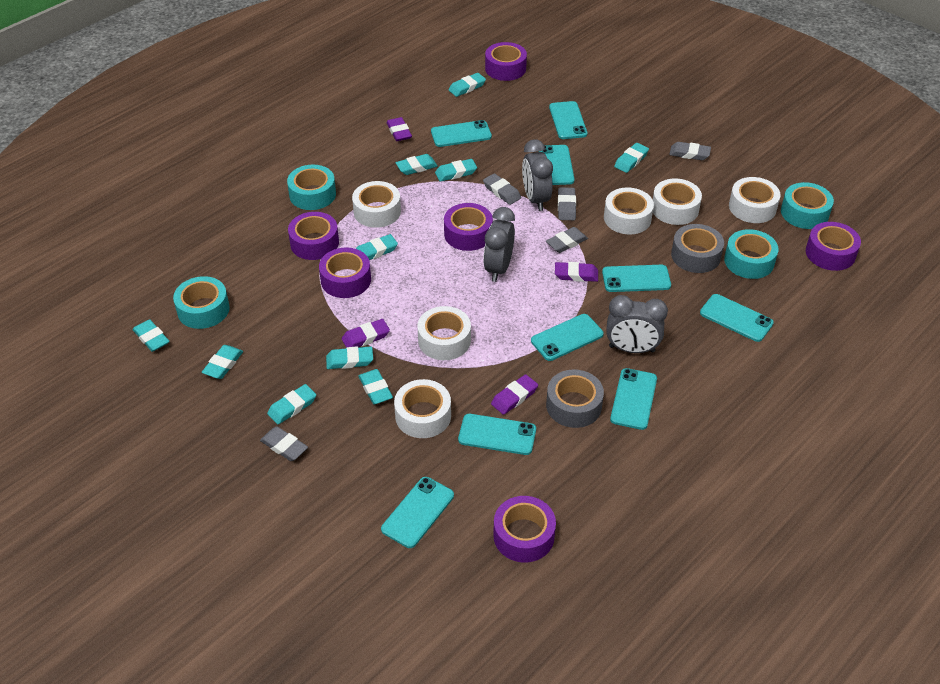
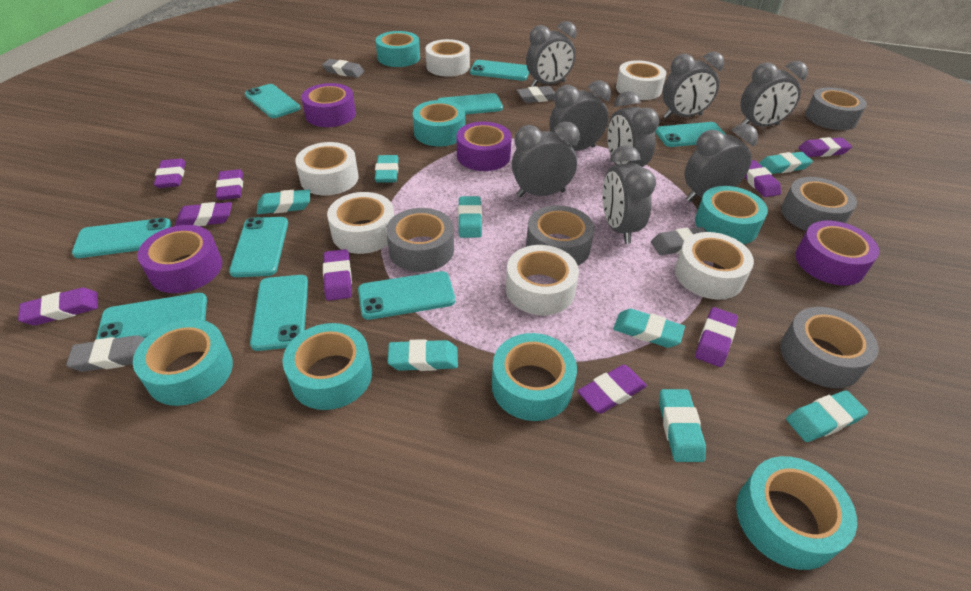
grey clock: 3 -> 8
grey eraser: 5 -> 4
grey tape: 2 -> 5
purple eraser: 4 -> 9
purple tape: 6 -> 4
turquoise eraser: 10 -> 8
turquoise tape: 4 -> 7

